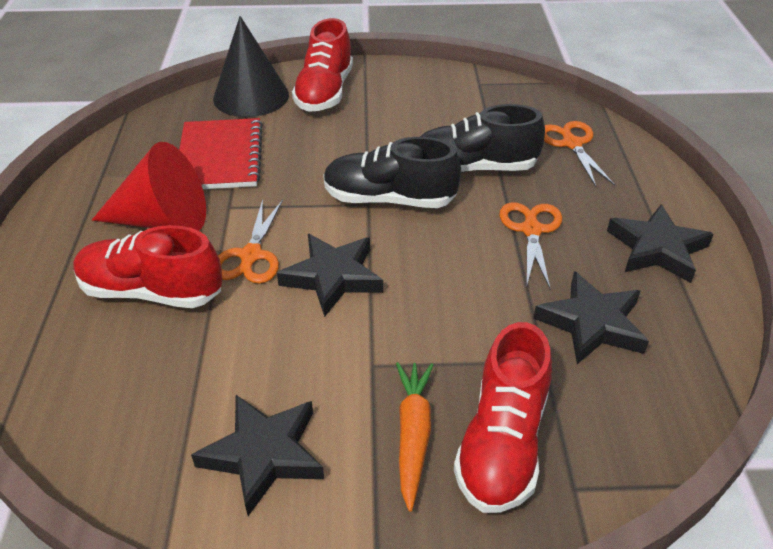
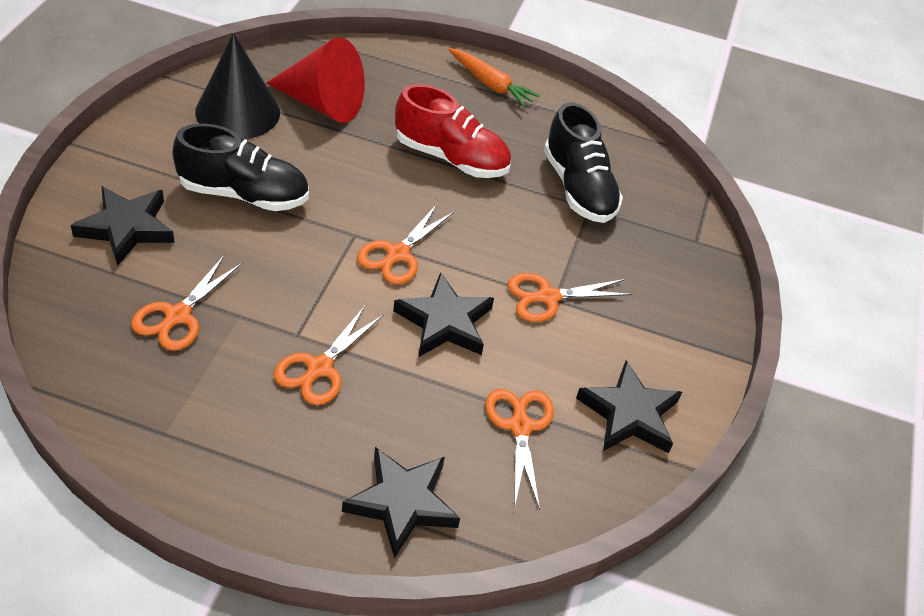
orange scissors: 3 -> 5
red notebook: 1 -> 0
red shoe: 3 -> 1

